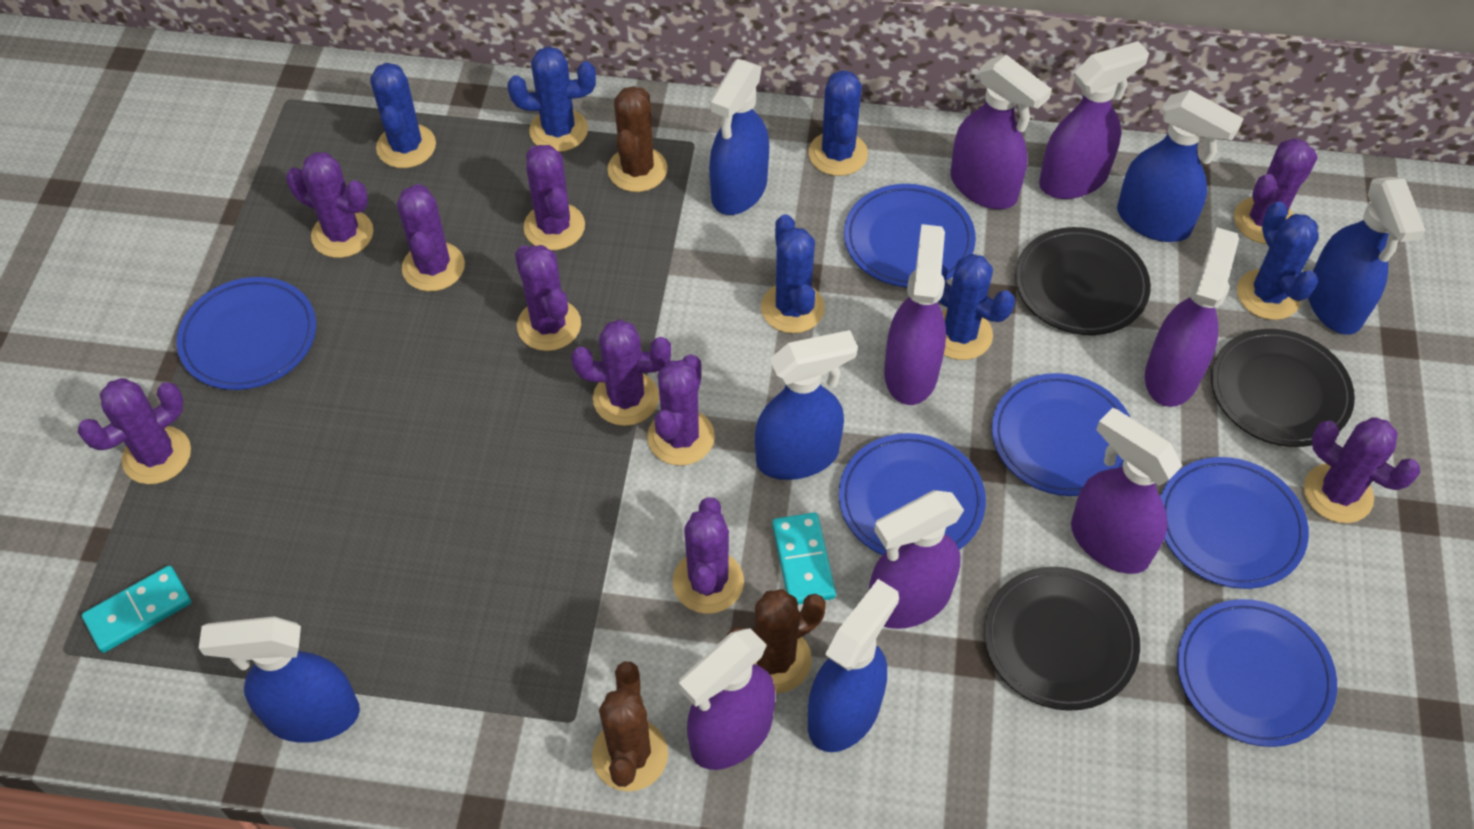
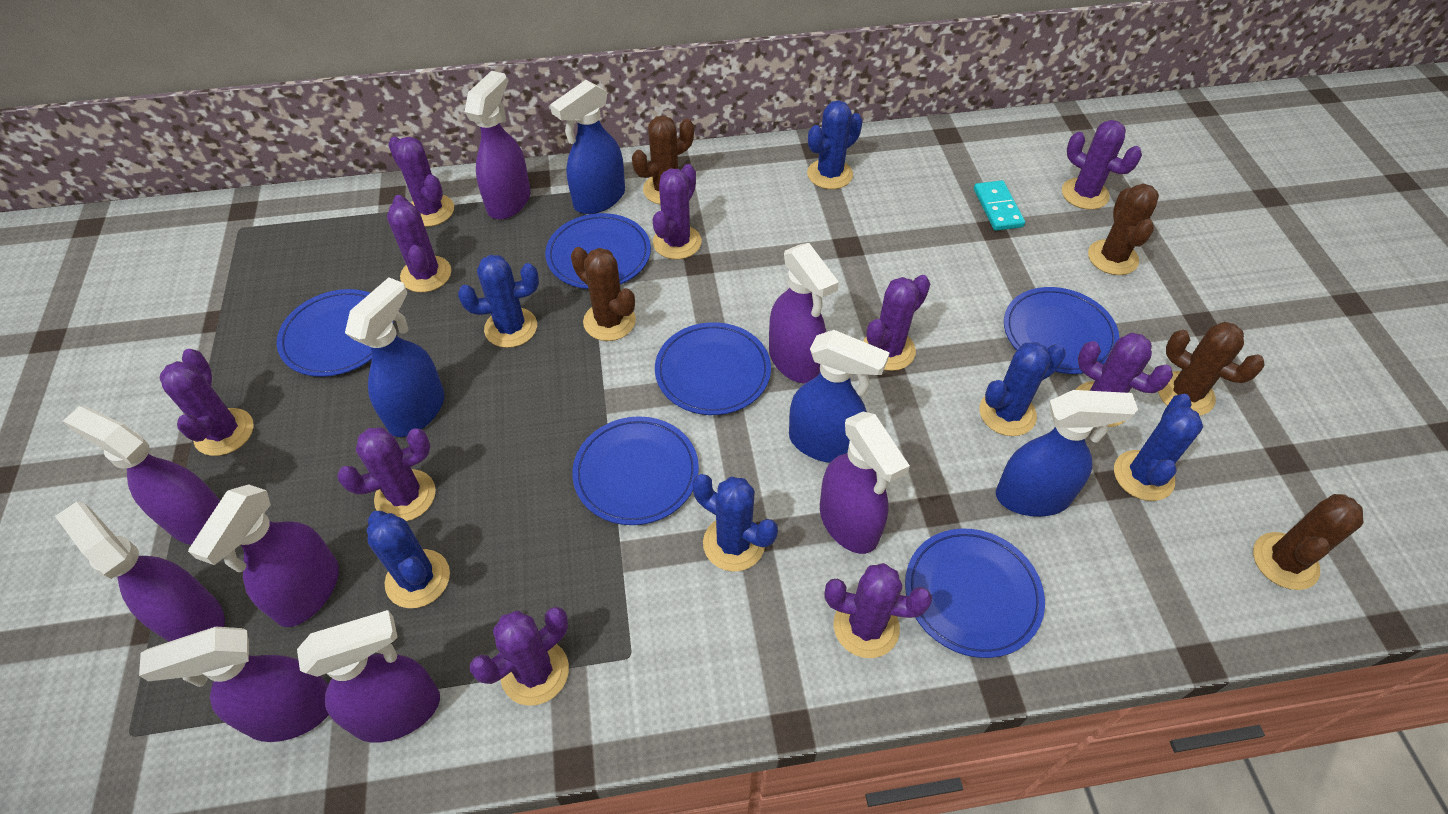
black plate: 3 -> 0
blue spray bottle: 6 -> 4
brown cactus: 3 -> 5
purple spray bottle: 7 -> 8
turquoise domino: 2 -> 1

